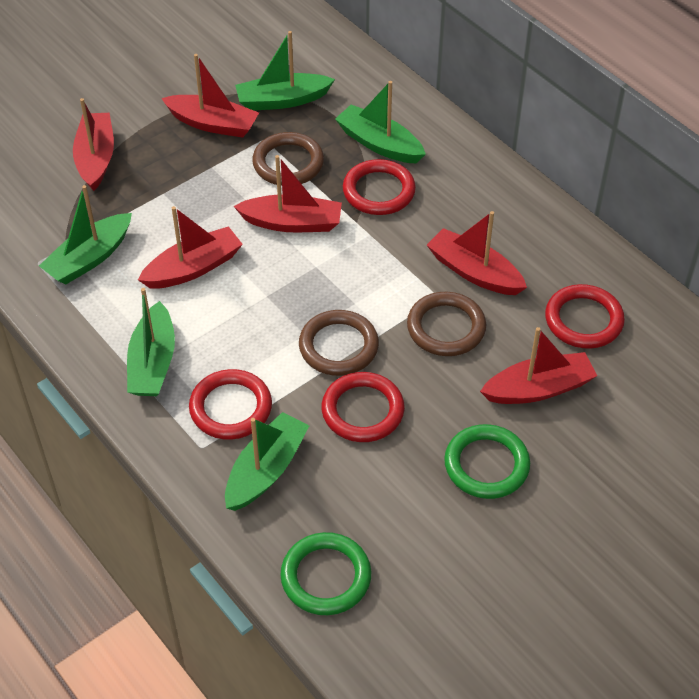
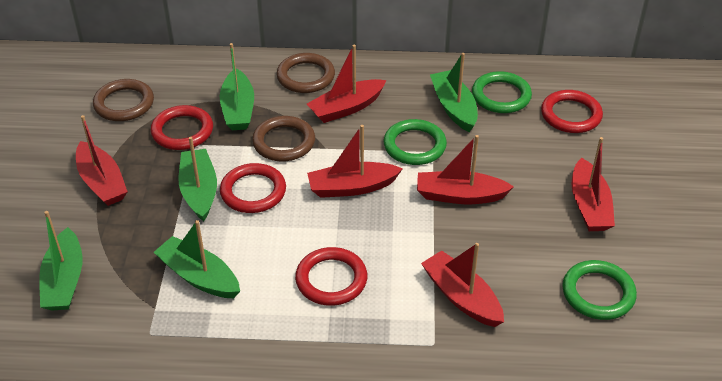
green ring: 2 -> 3

